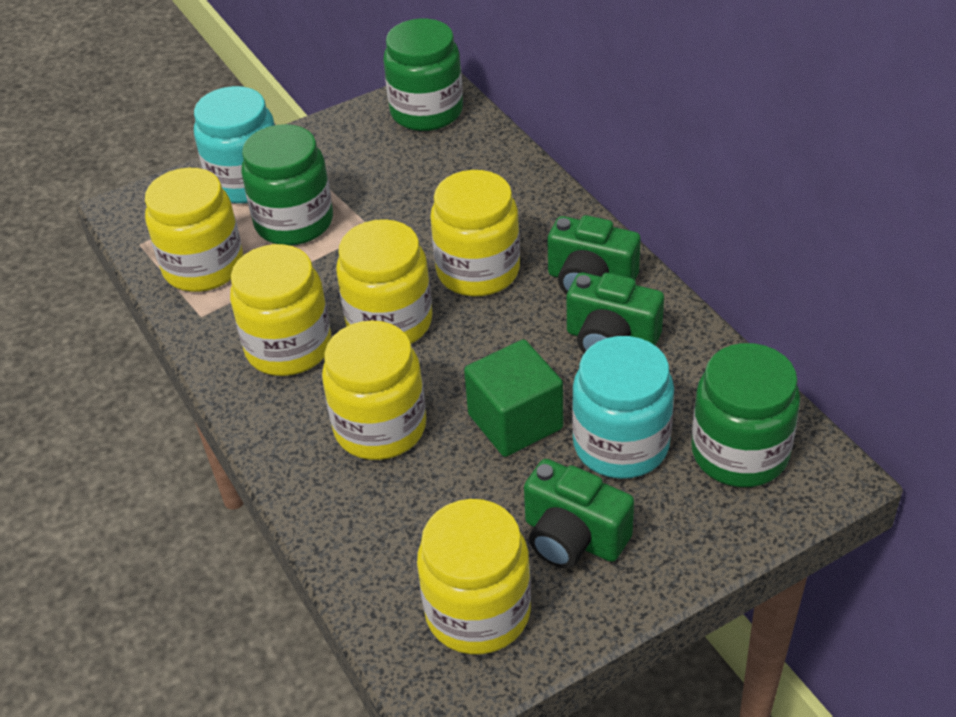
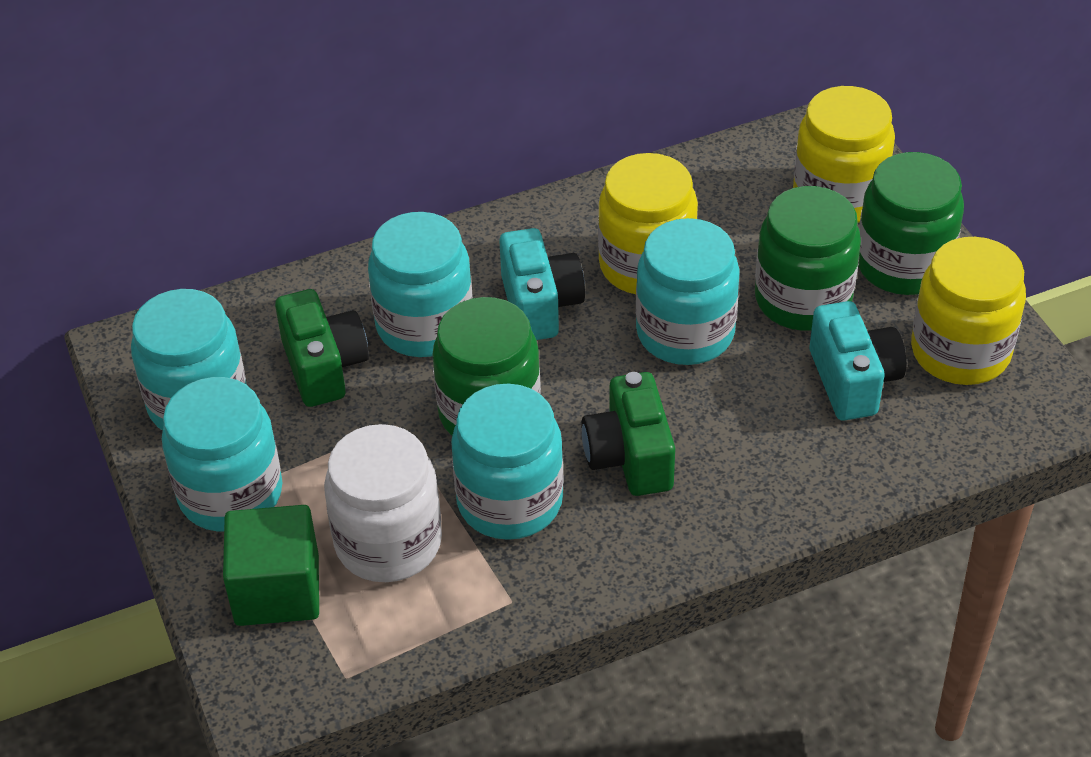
green camera: 3 -> 2
turquoise camera: 0 -> 2
turquoise jar: 2 -> 5
white jar: 0 -> 1
yellow jar: 6 -> 3

